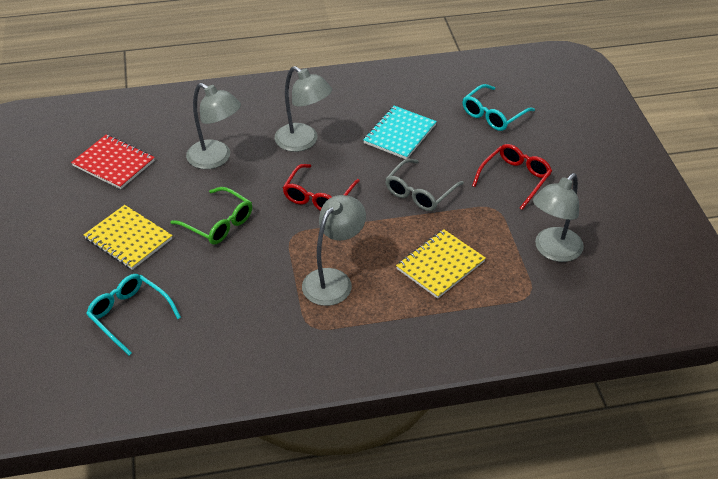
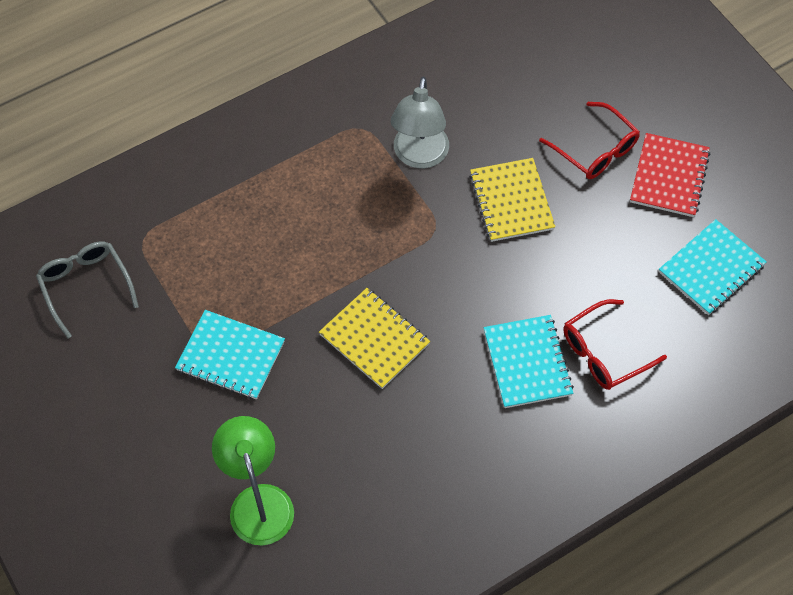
green glasses: 1 -> 0
green lamp: 0 -> 1
grey lamp: 4 -> 1
turquoise glasses: 2 -> 0
turquoise notebook: 1 -> 3

